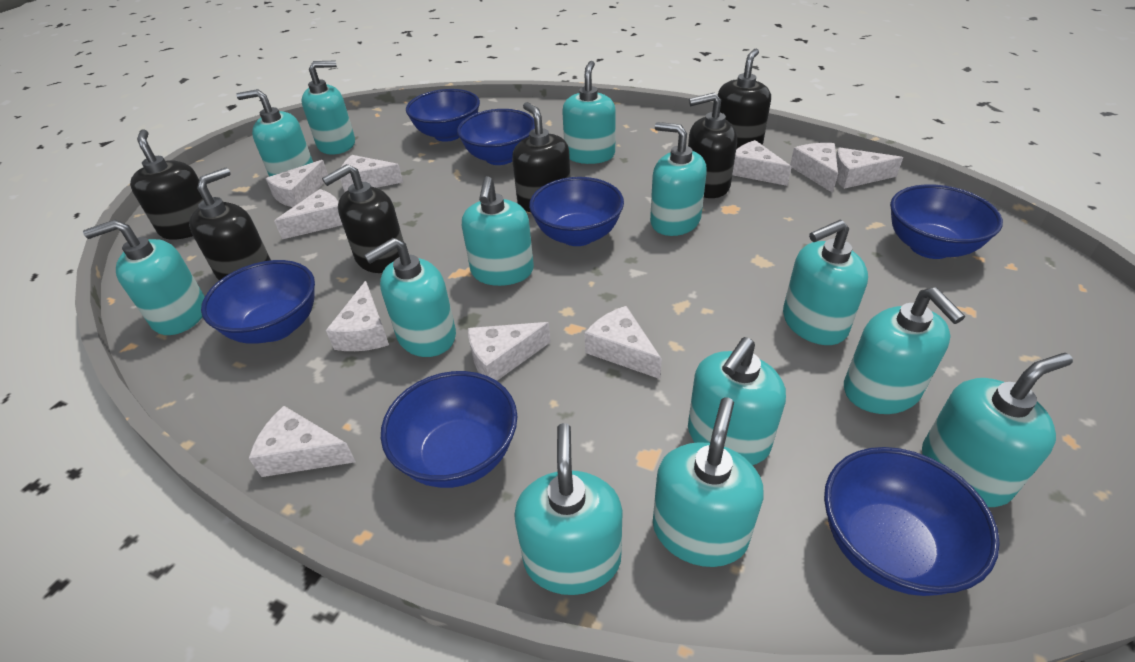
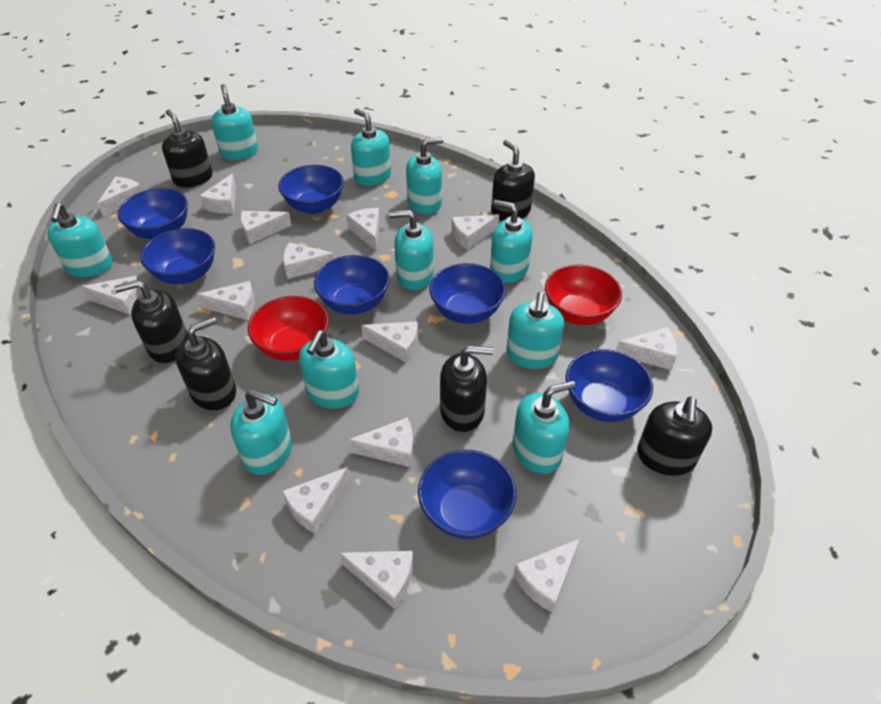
red bowl: 0 -> 2
turquoise soap dispenser: 13 -> 10
white cheese: 10 -> 14

